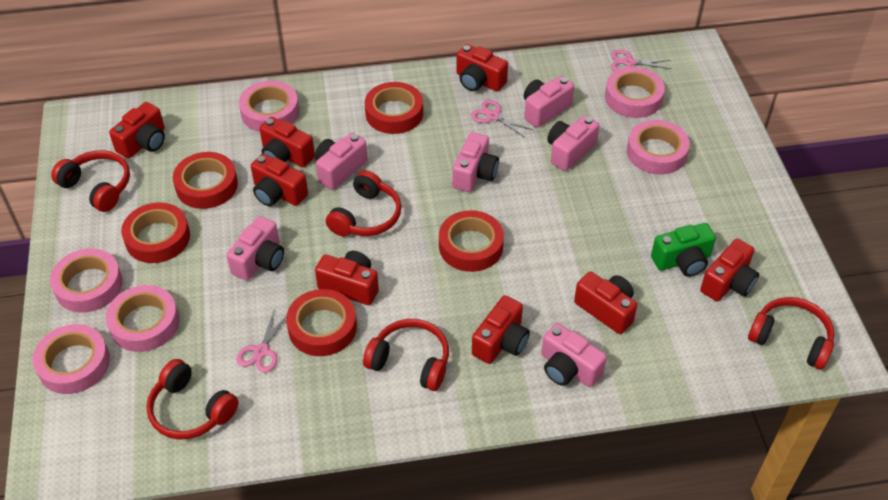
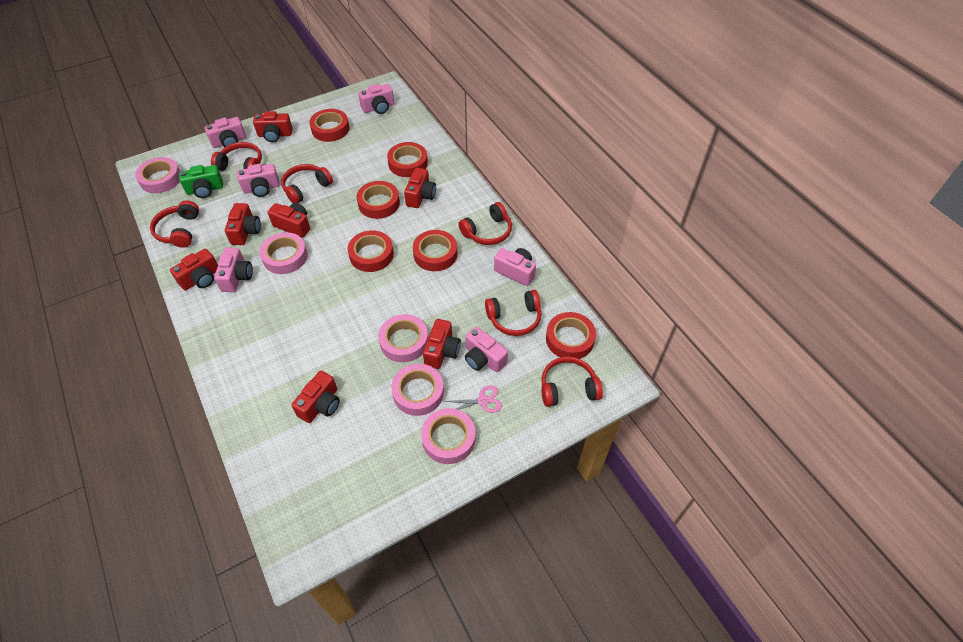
pink scissors: 3 -> 1
pink tape: 6 -> 5
red camera: 8 -> 7
red headphones: 5 -> 6
red tape: 5 -> 6

